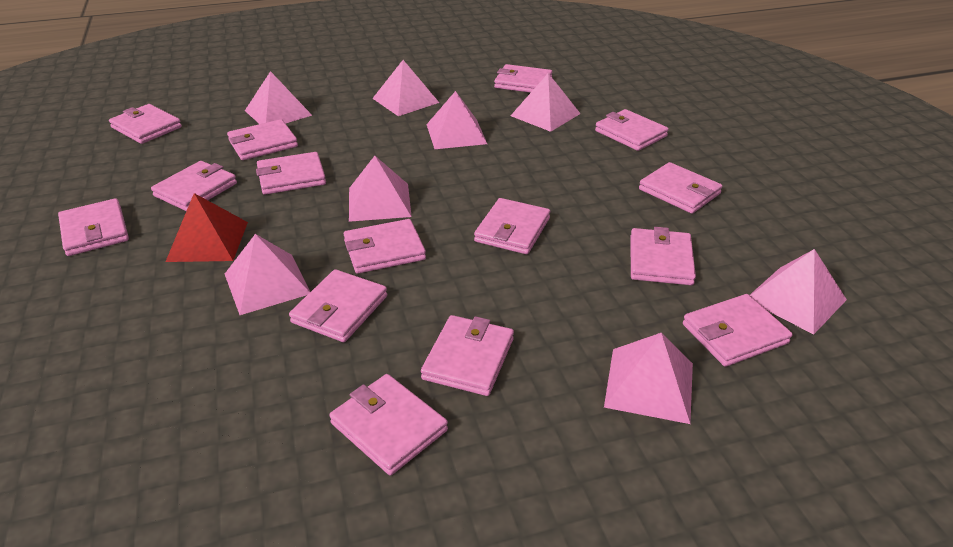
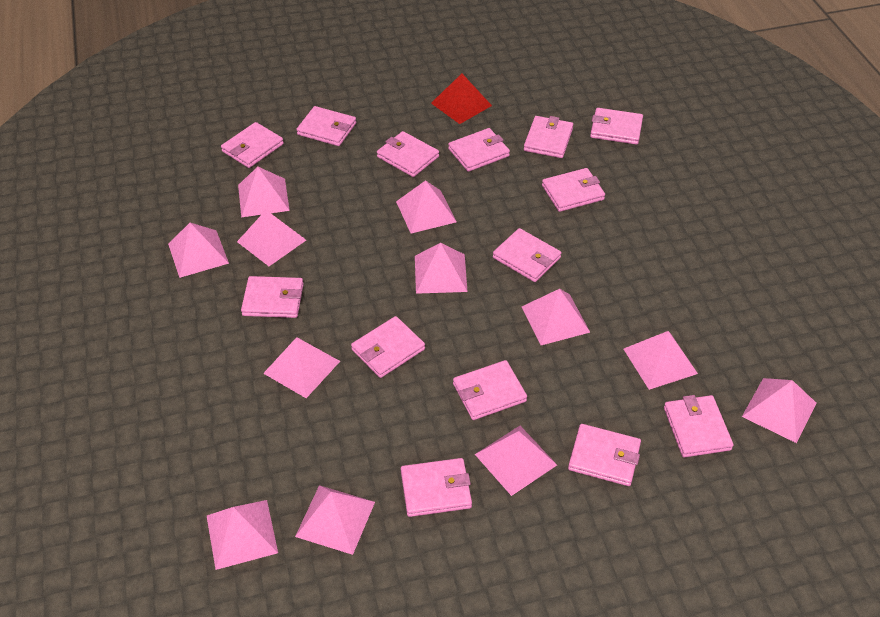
pink pyramid: 8 -> 12
pink wallet: 15 -> 14

